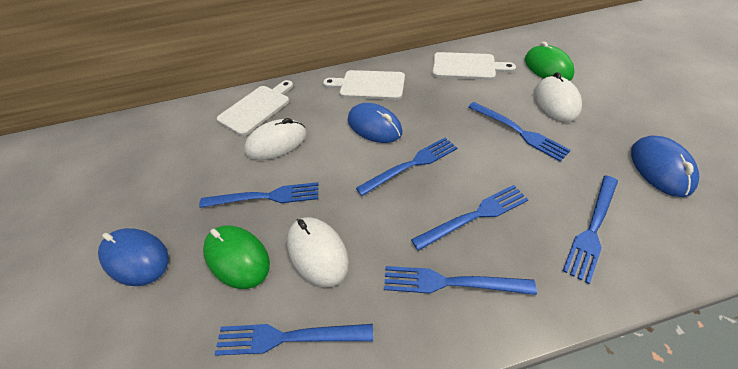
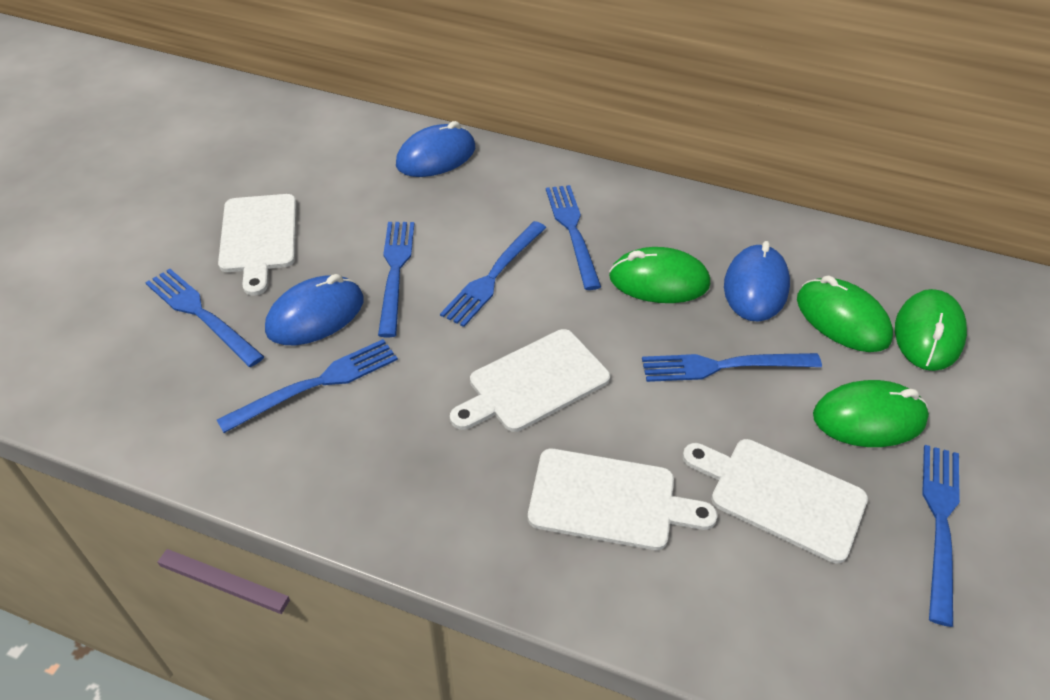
green mouse: 2 -> 4
white cutting board: 3 -> 4
white mouse: 3 -> 0

